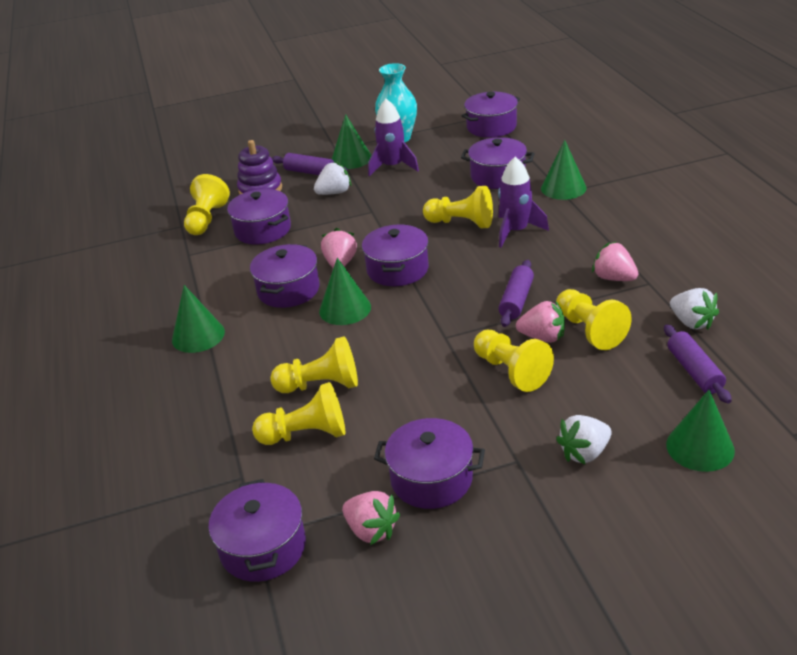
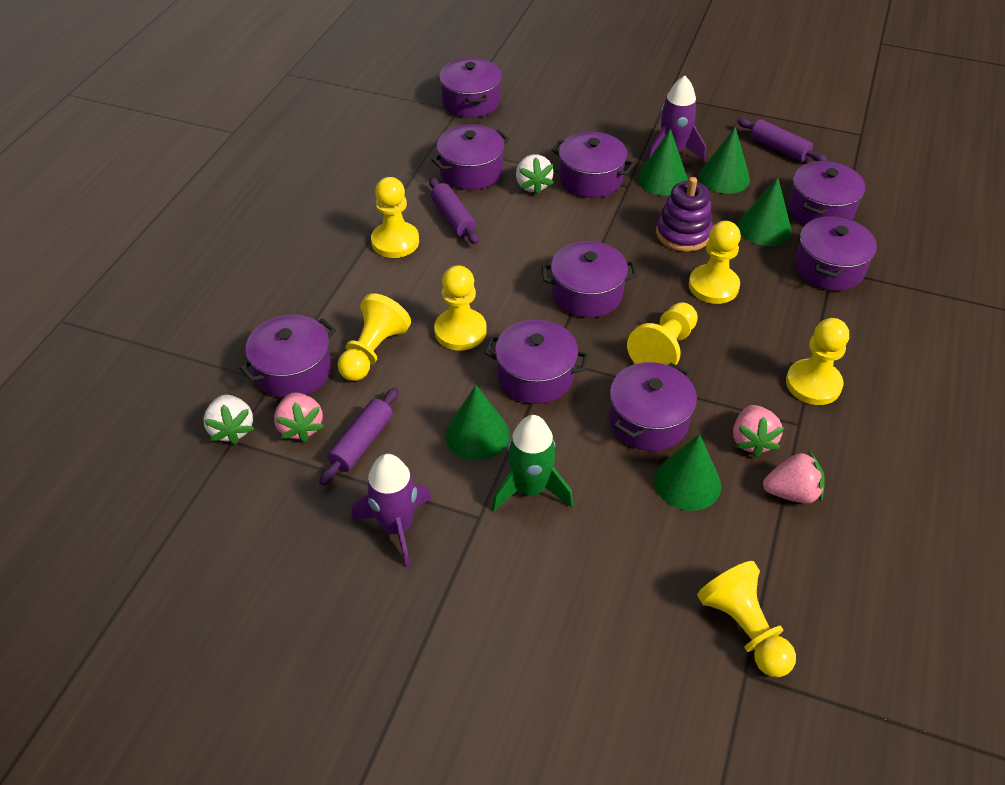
green rocket: 0 -> 1
pink strawberry: 4 -> 3
purple pot: 7 -> 9
turquoise vase: 1 -> 0
white strawberry: 3 -> 2
yellow pawn: 6 -> 7

